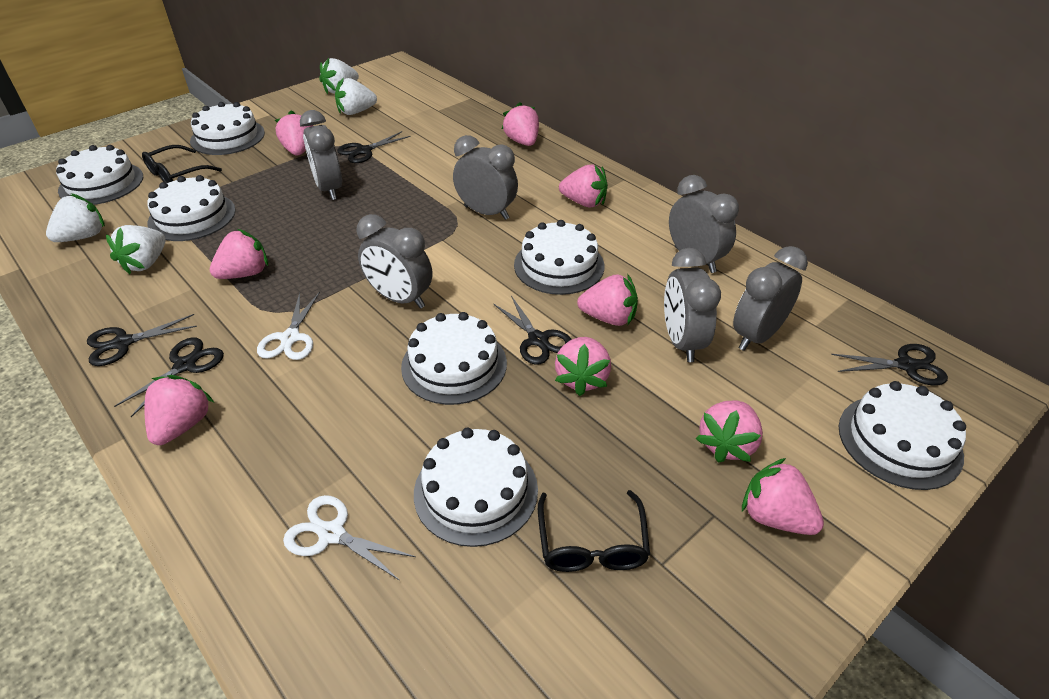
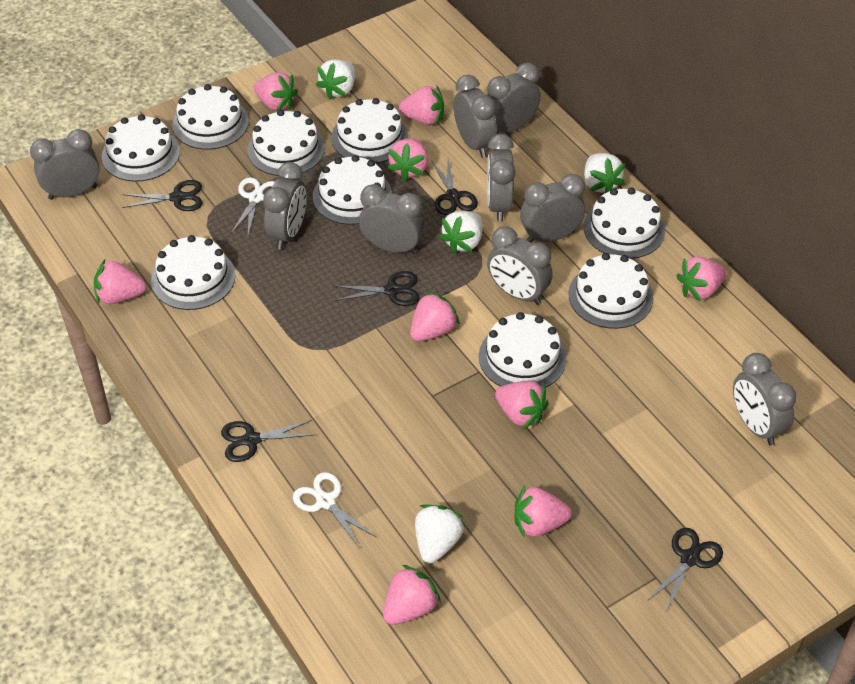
black glasses: 2 -> 0
grey clock: 6 -> 9
white cake: 7 -> 9

